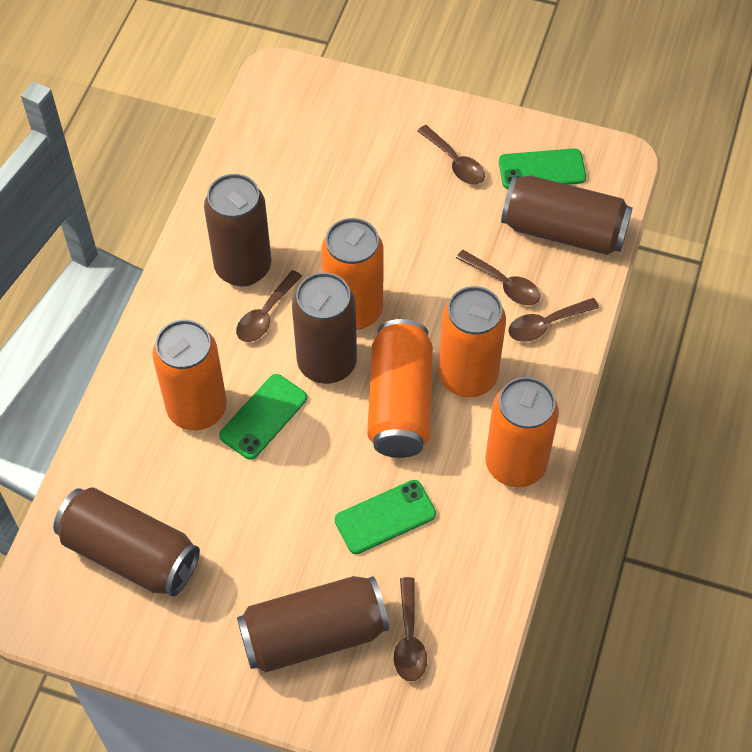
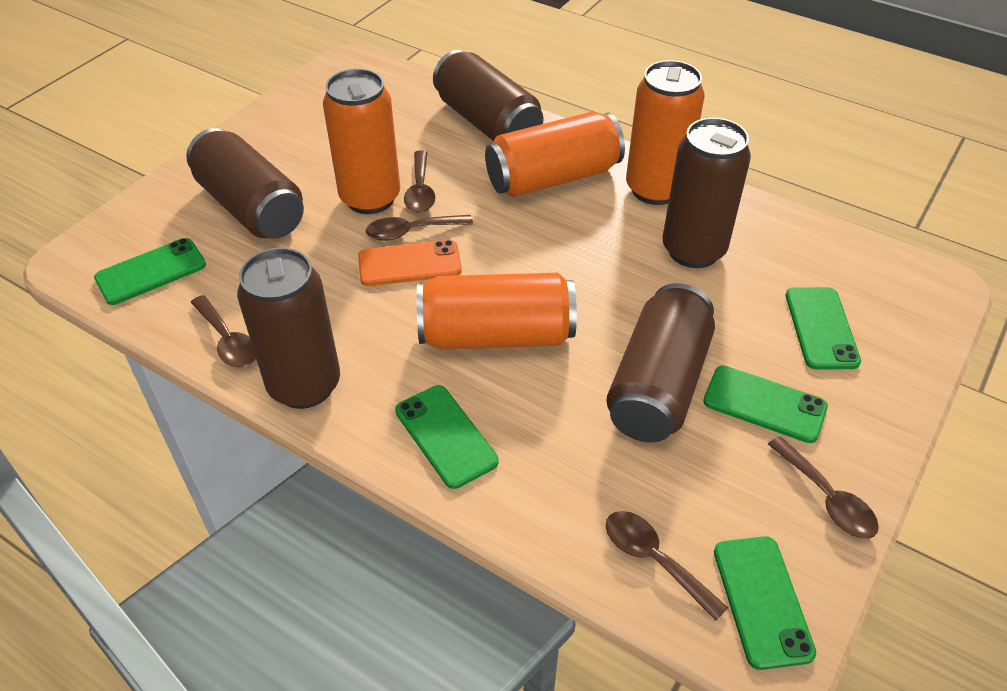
green phone: 3 -> 5
orange can: 5 -> 4
orange phone: 0 -> 1

